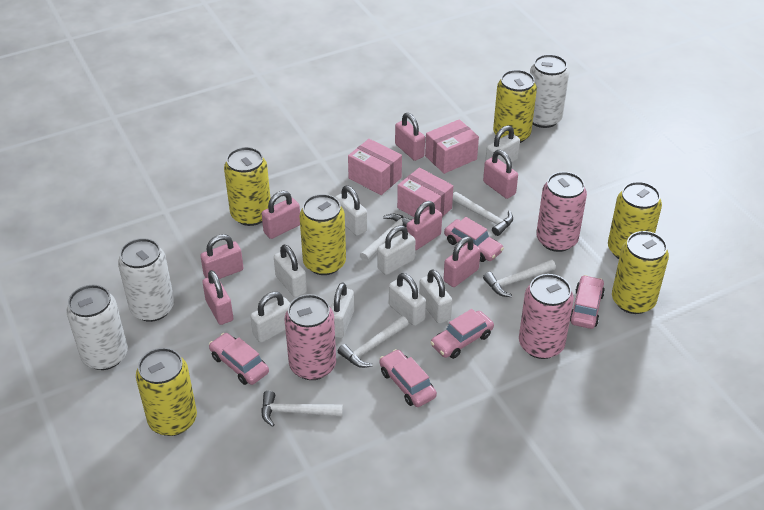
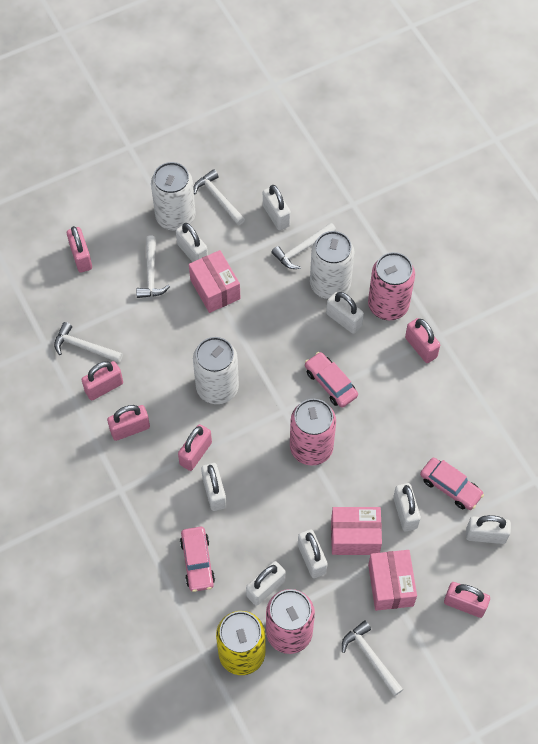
pink car: 5 -> 3
pink padlock: 7 -> 6
yellow can: 6 -> 1

